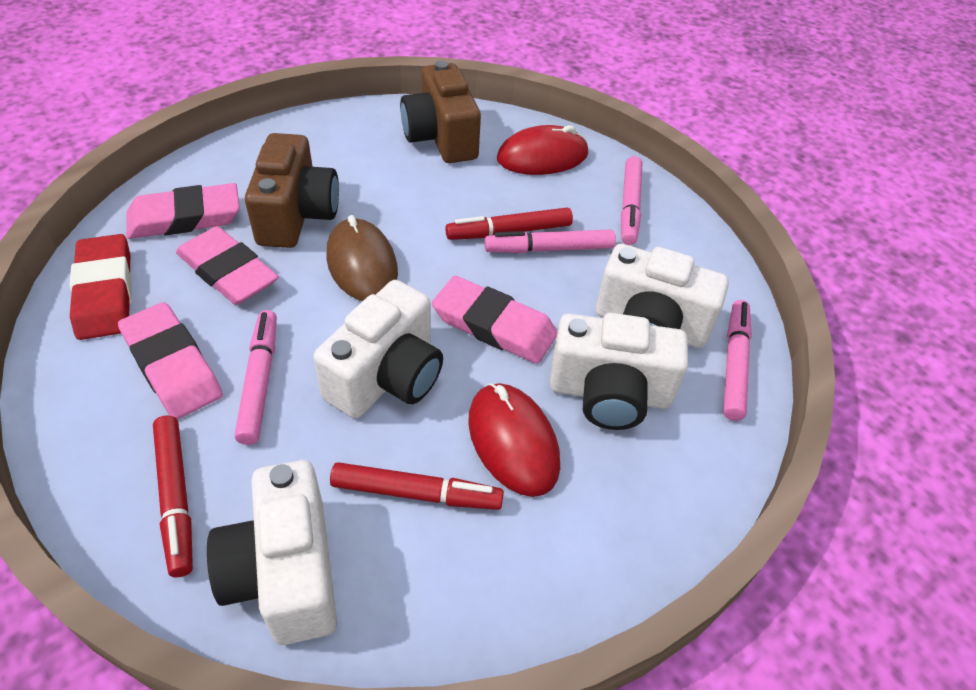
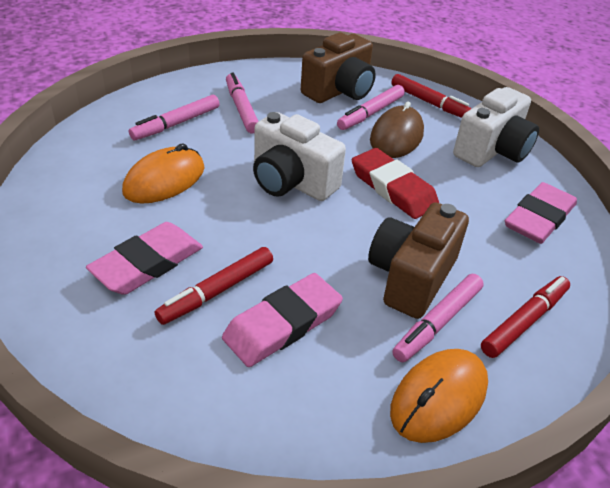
orange mouse: 0 -> 2
pink eraser: 4 -> 3
red mouse: 2 -> 0
white camera: 4 -> 2

